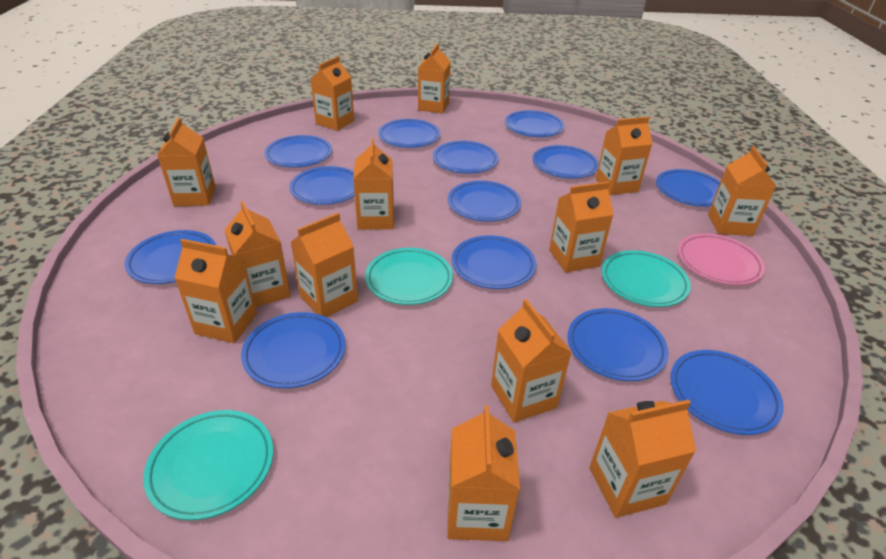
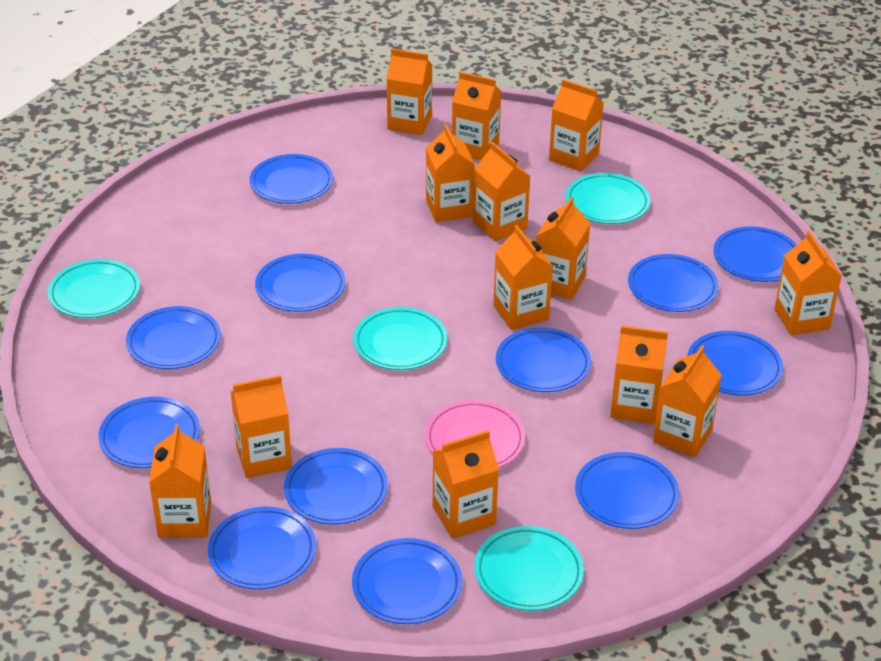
blue plate: 13 -> 12
turquoise plate: 3 -> 4

